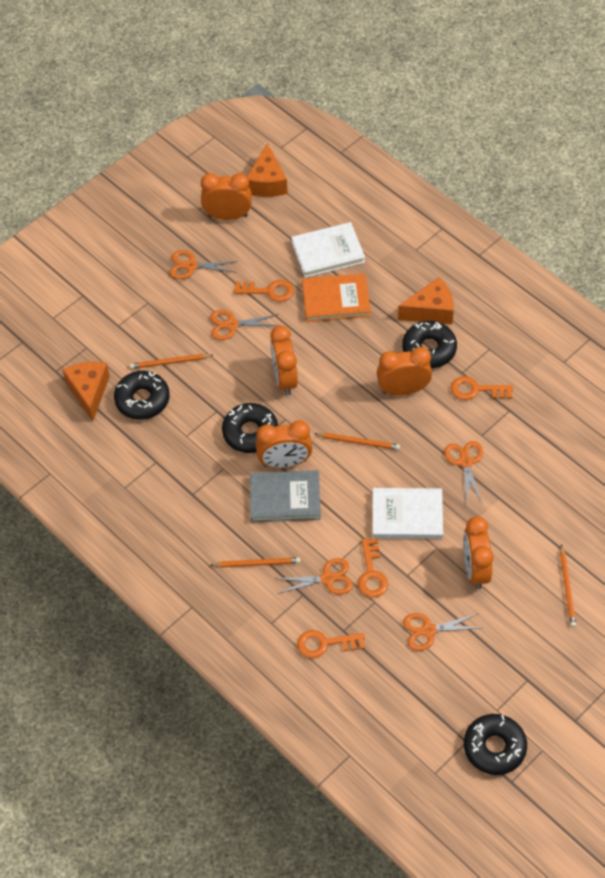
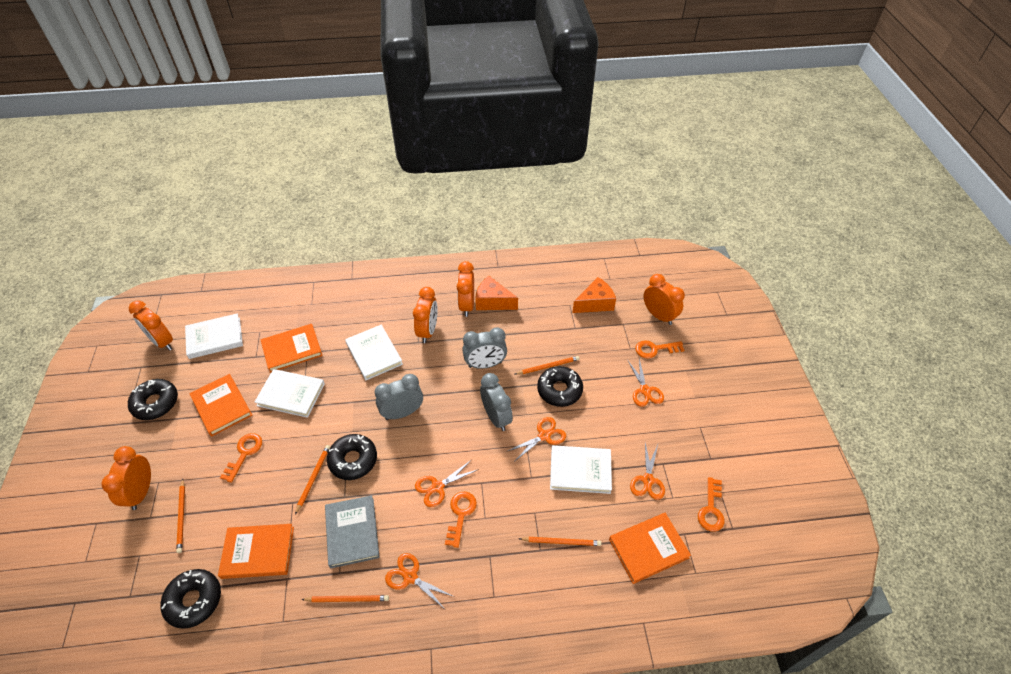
grey clock: 0 -> 3
orange book: 1 -> 4
orange cheese: 3 -> 2
orange pencil: 4 -> 5
white book: 2 -> 4

